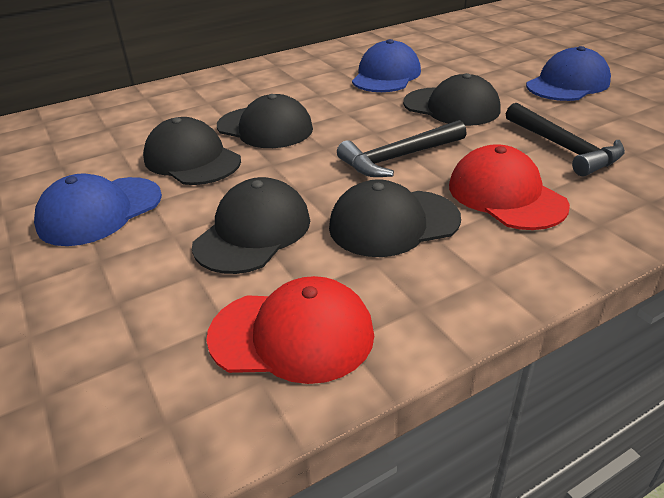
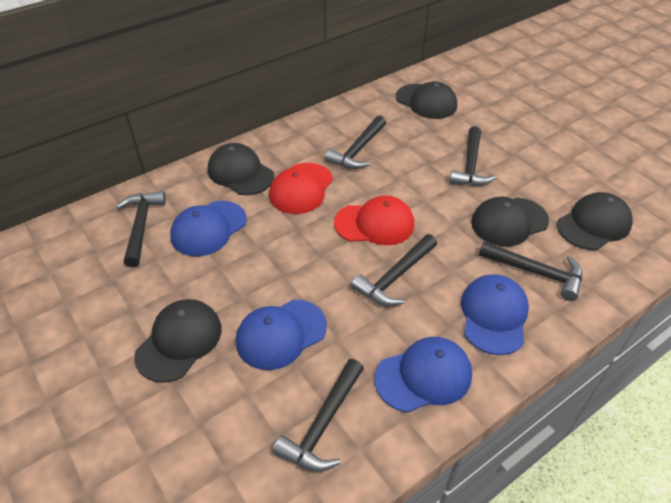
black hammer: 2 -> 6
blue cap: 3 -> 4

